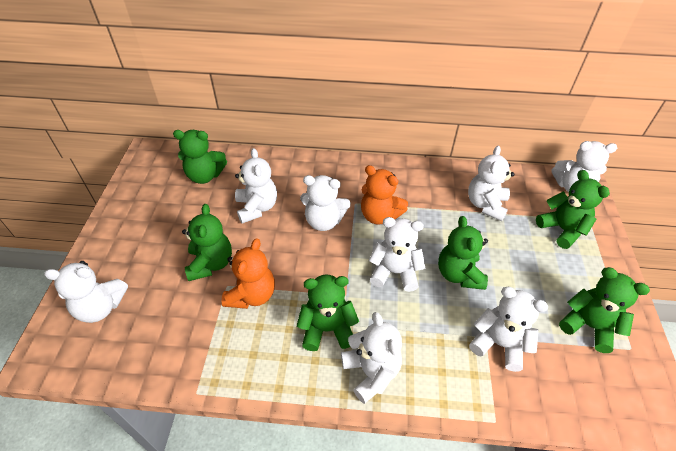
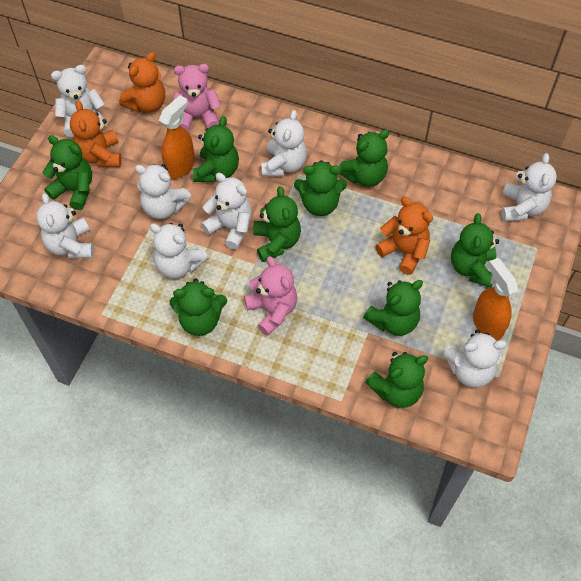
green teddy bear: 6 -> 9
orange spray bottle: 0 -> 2
orange teddy bear: 2 -> 3
pink teddy bear: 0 -> 2

